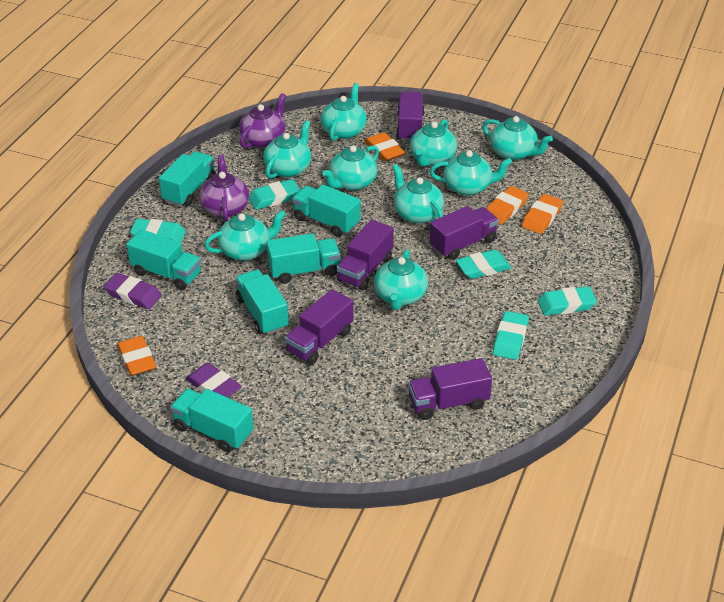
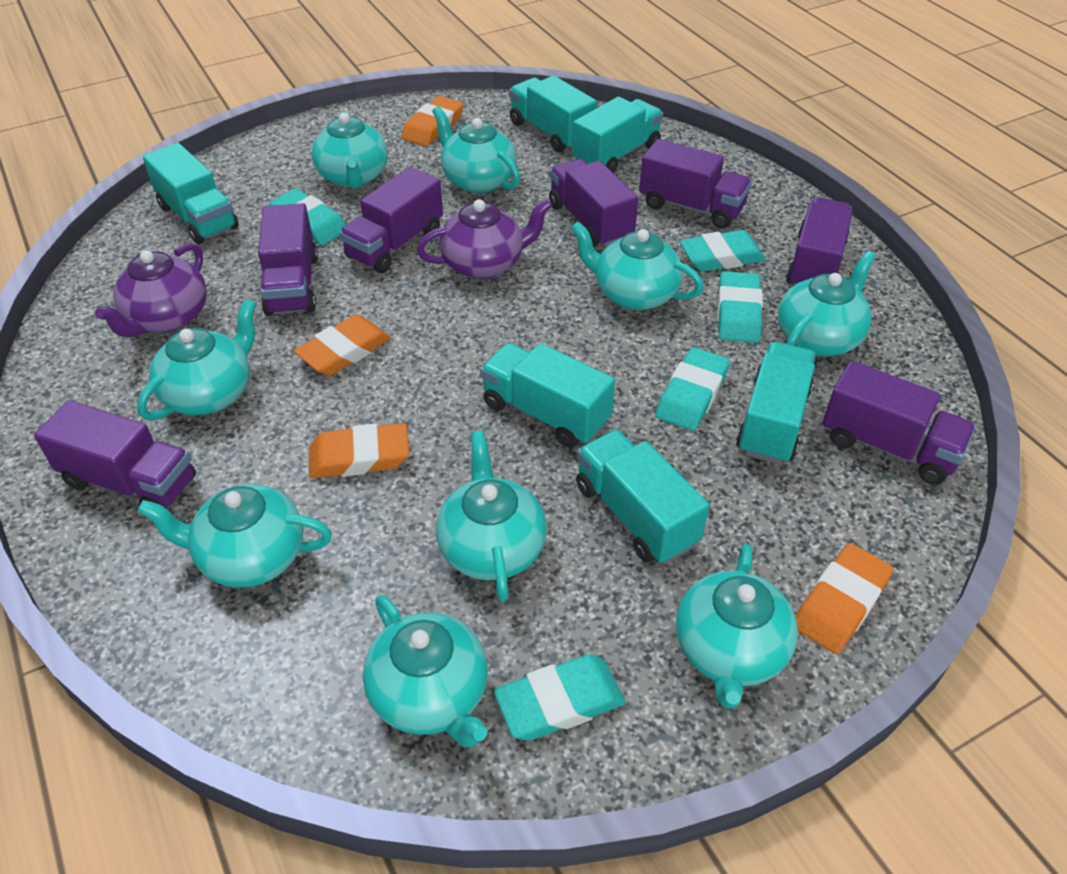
purple eraser: 2 -> 0
purple truck: 5 -> 7

